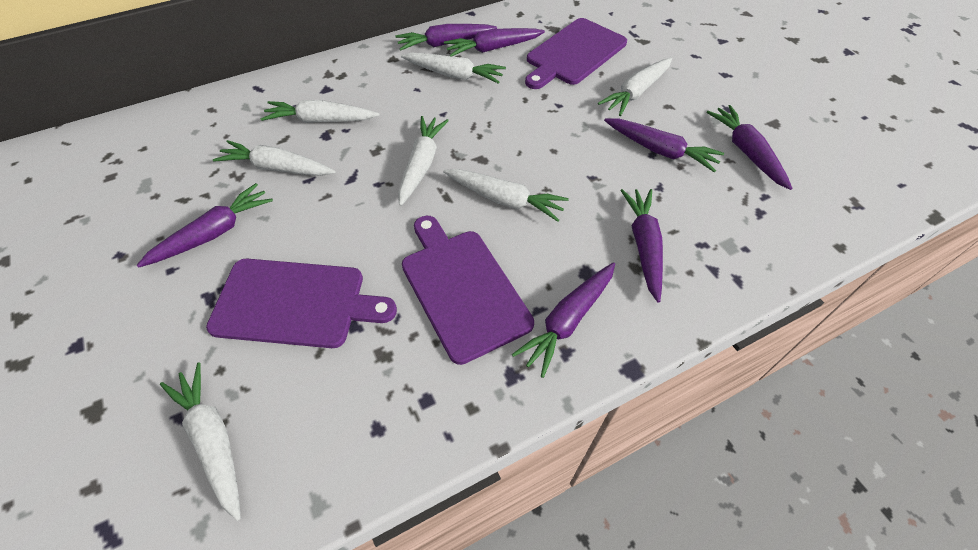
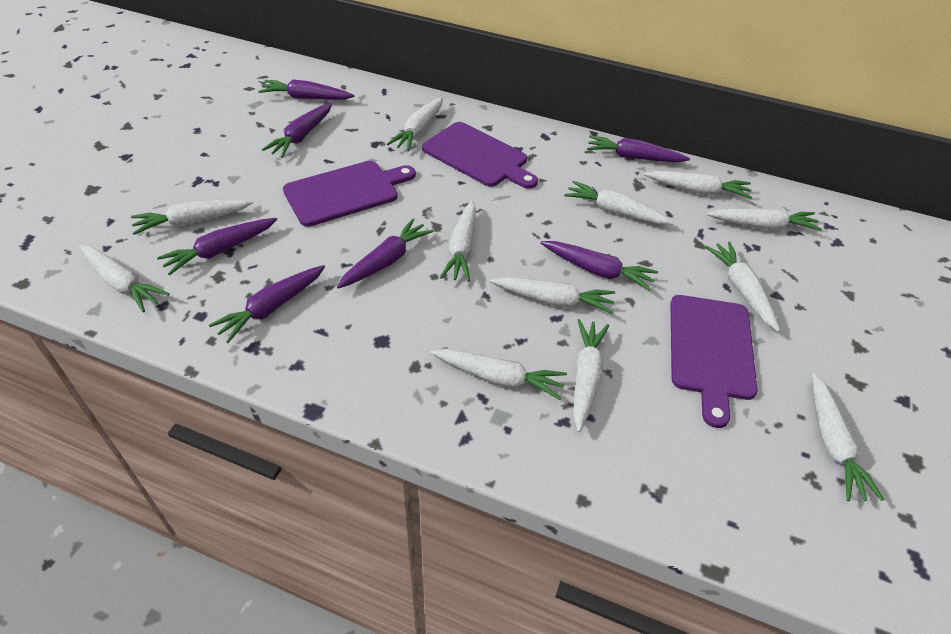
white carrot: 7 -> 12

